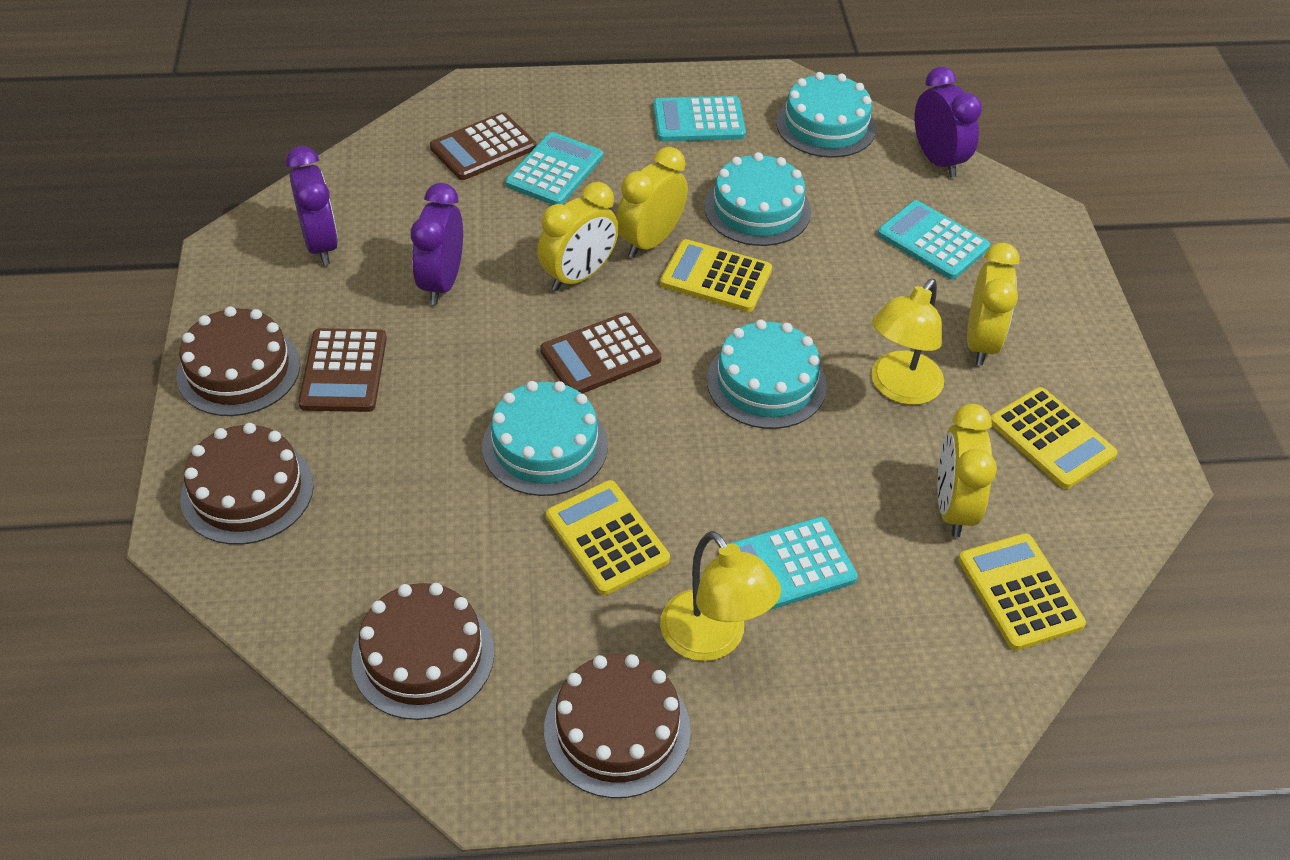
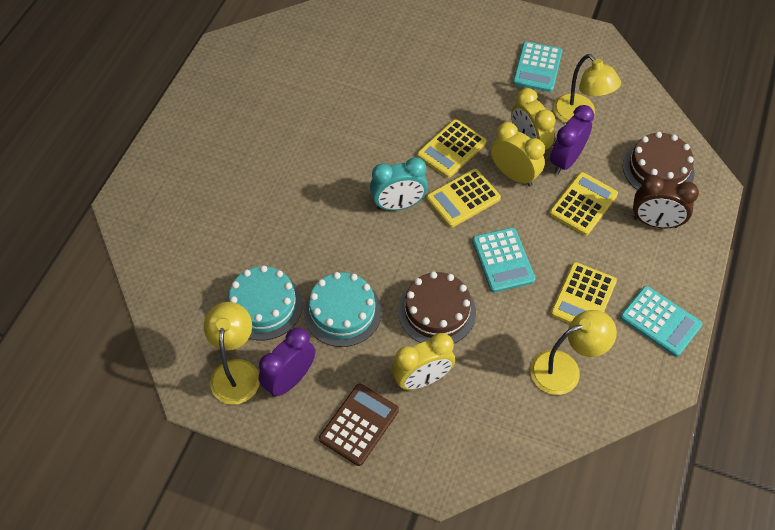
brown cake: 4 -> 2
brown calculator: 3 -> 1
brown clock: 0 -> 1
purple clock: 3 -> 2
turquoise cake: 4 -> 2
turquoise calculator: 4 -> 3
turquoise clock: 0 -> 1
yellow clock: 4 -> 3
yellow lamp: 2 -> 3

